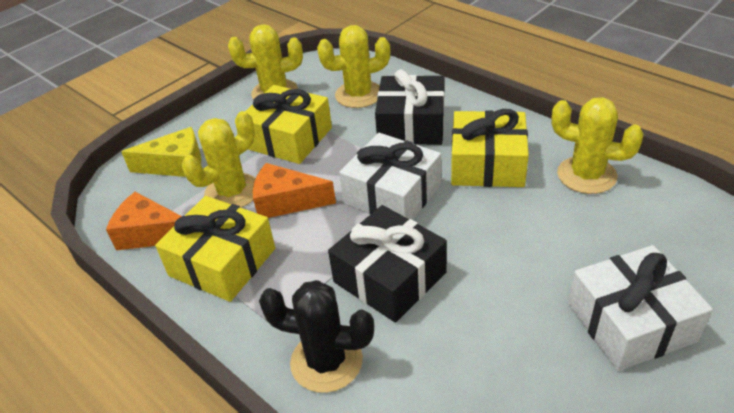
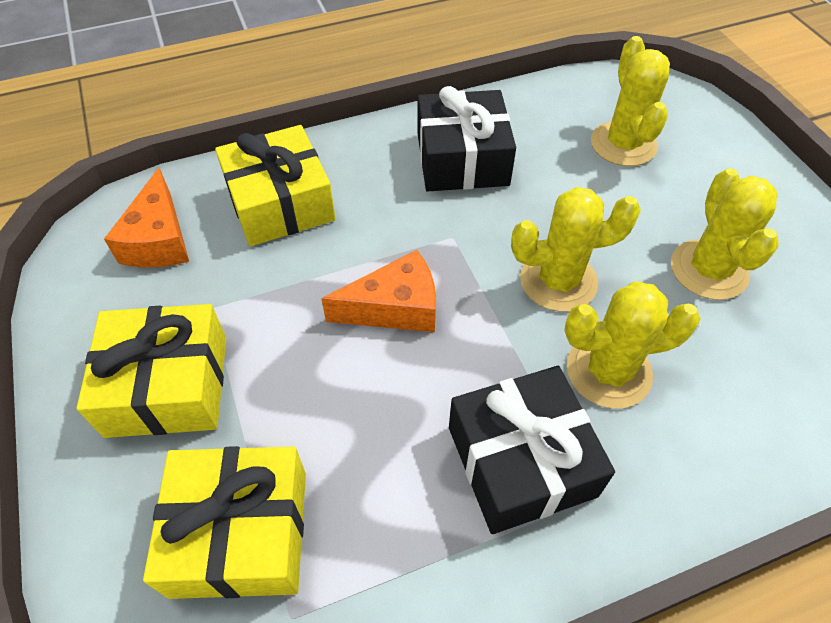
black cactus: 1 -> 0
white gift: 2 -> 0
yellow cheese: 1 -> 0

